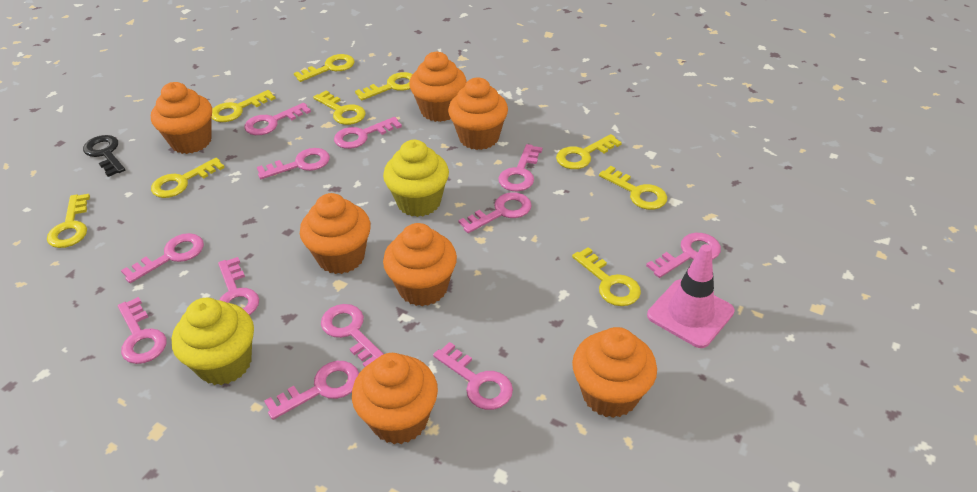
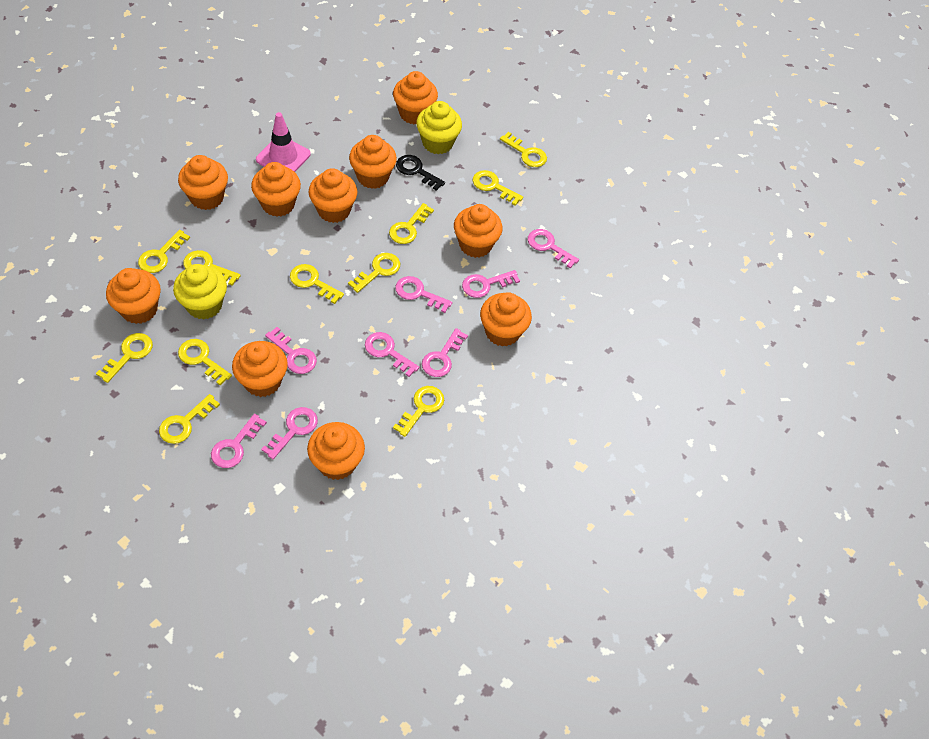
orange cupcake: 7 -> 10
pink key: 12 -> 8
yellow key: 9 -> 11

